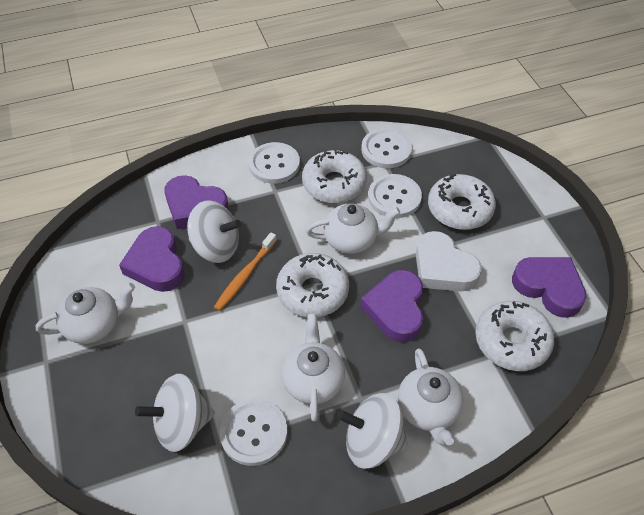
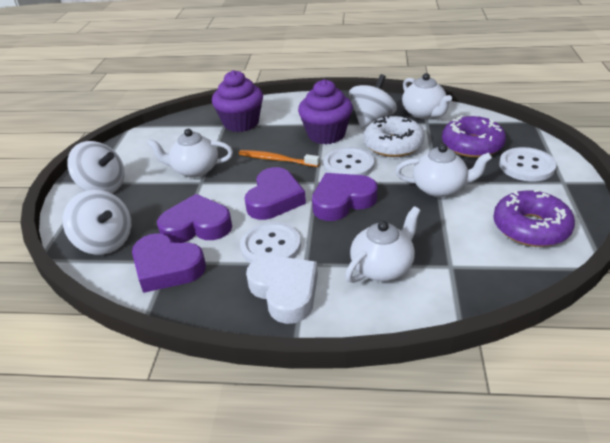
purple cupcake: 0 -> 2
purple donut: 0 -> 2
white button: 4 -> 3
white donut: 4 -> 1

